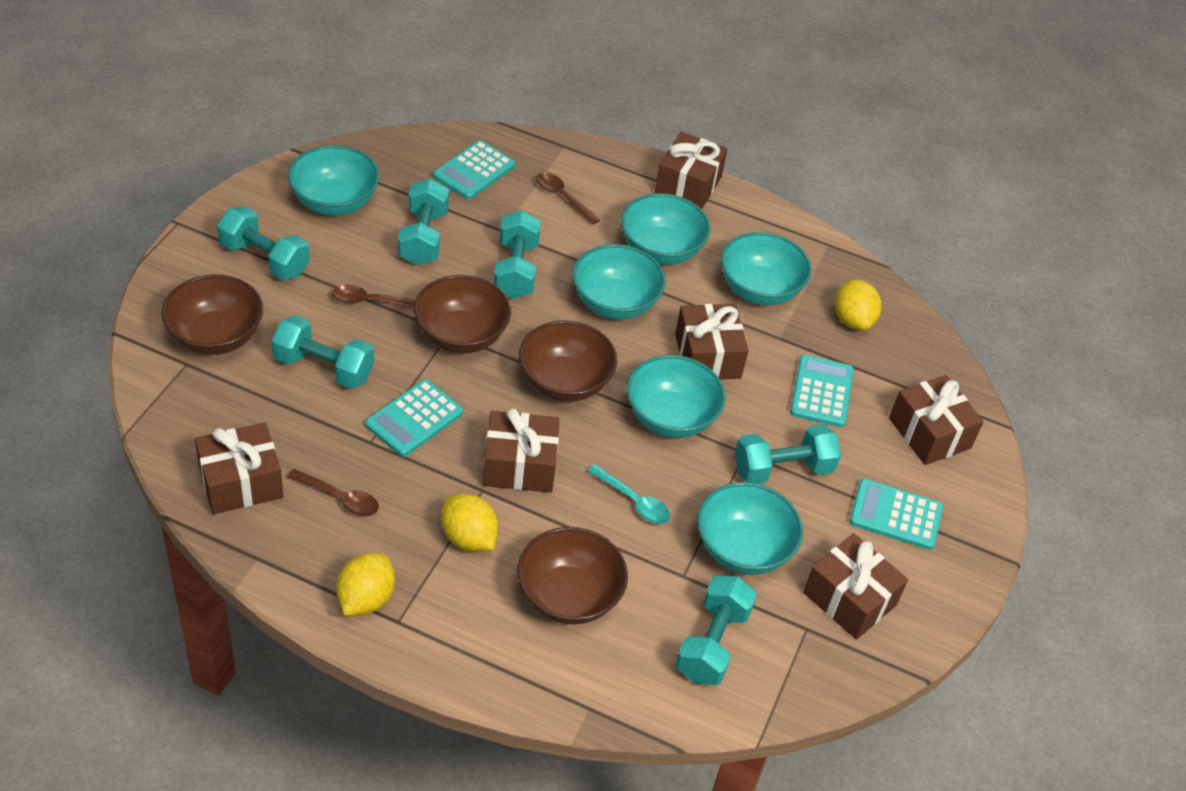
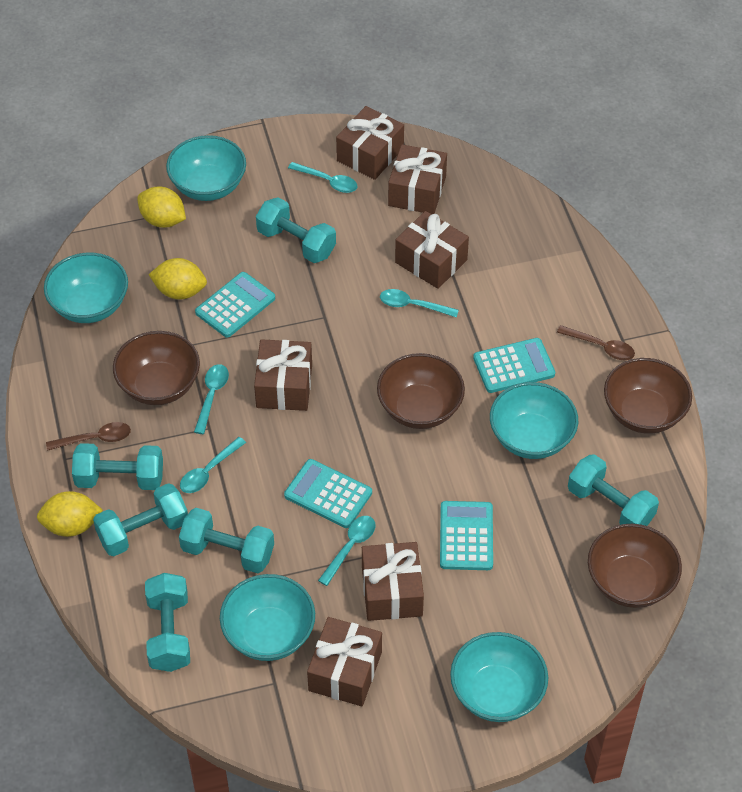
brown spoon: 3 -> 2
turquoise bowl: 6 -> 5
turquoise spoon: 1 -> 5

